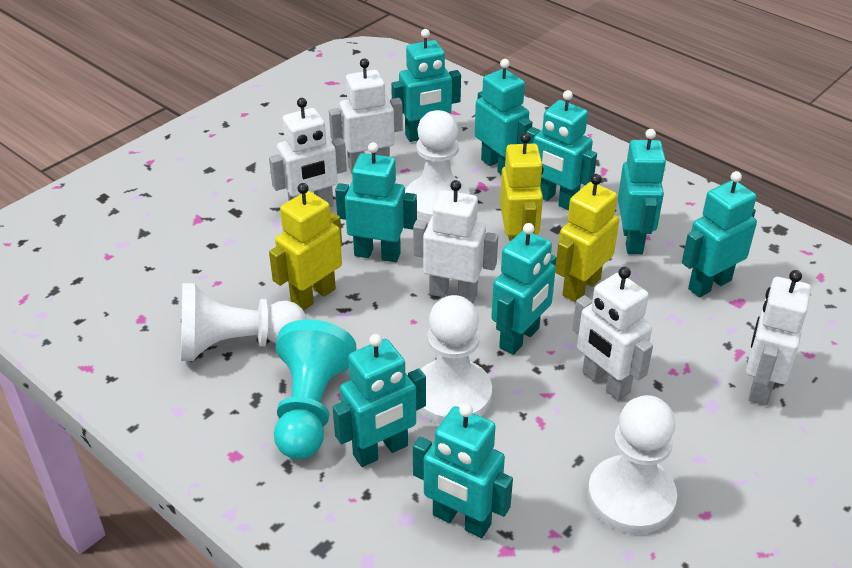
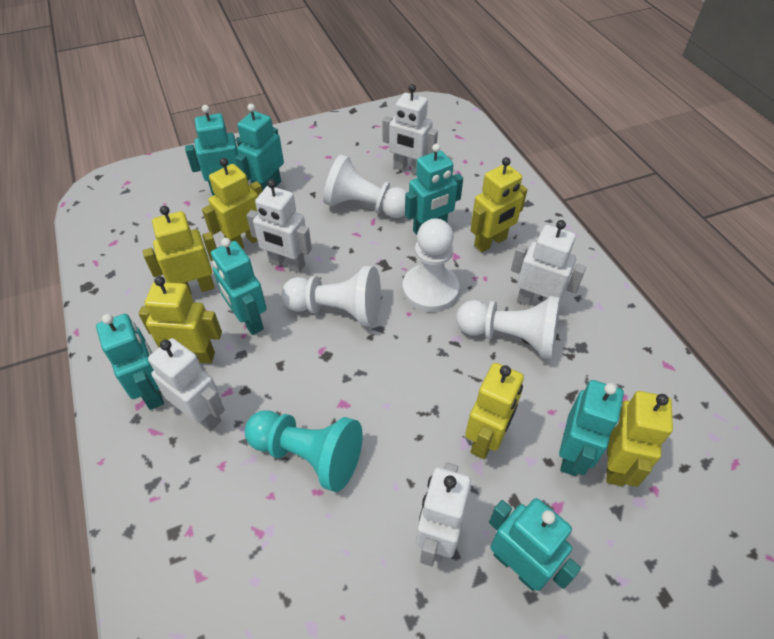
turquoise robot: 9 -> 7
yellow robot: 3 -> 6

